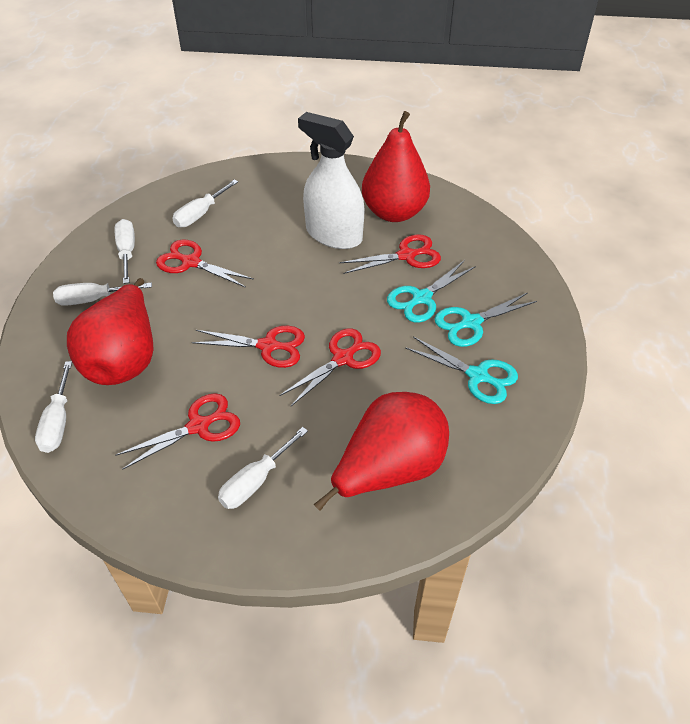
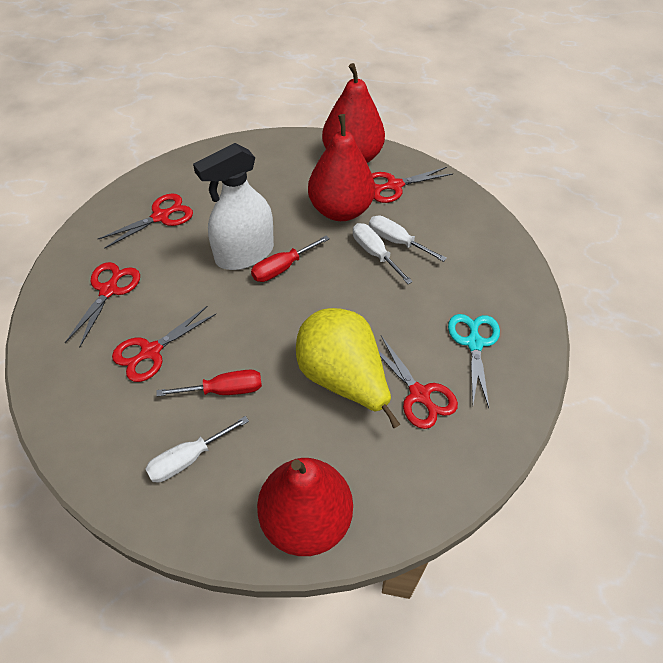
red screwdriver: 0 -> 2
turquoise scissors: 3 -> 1
white screwdriver: 5 -> 3
yellow pear: 0 -> 1

